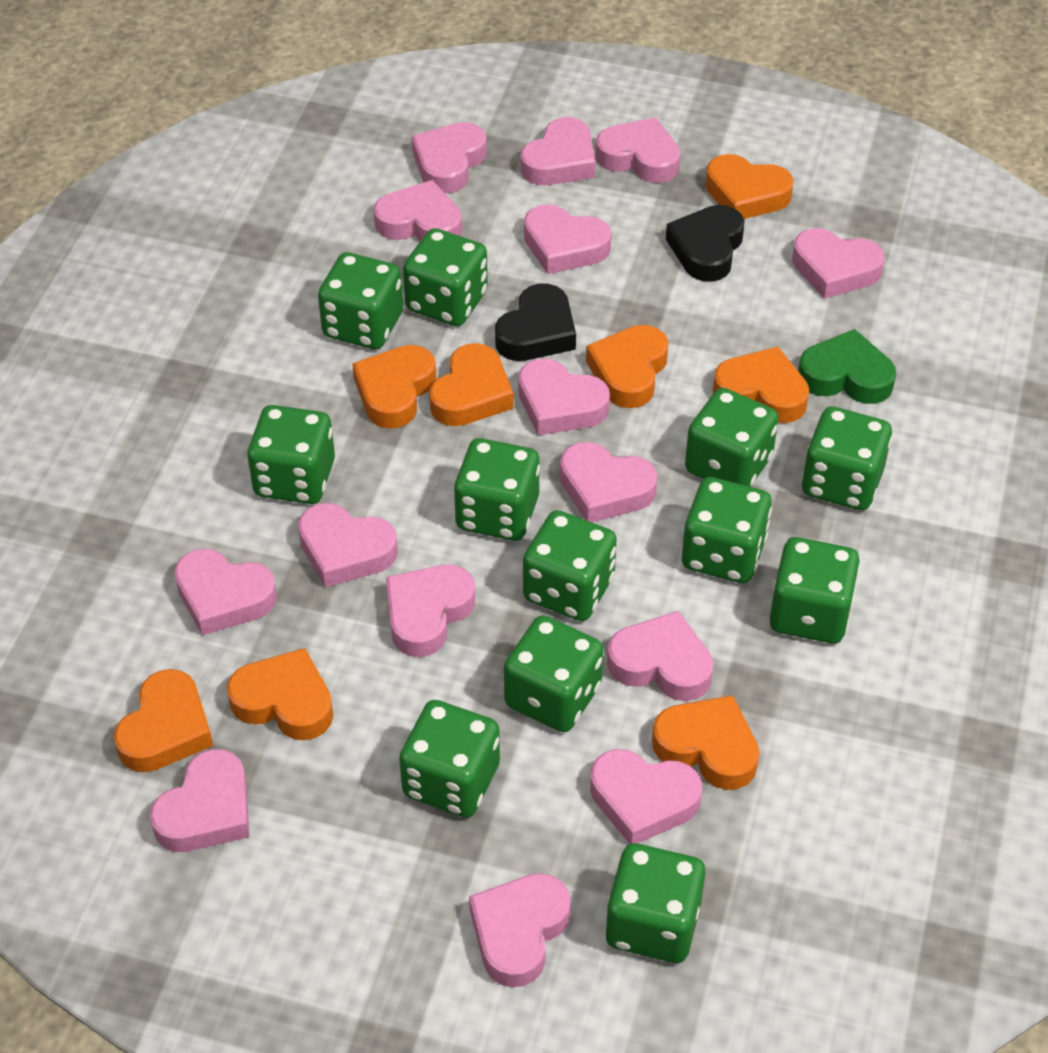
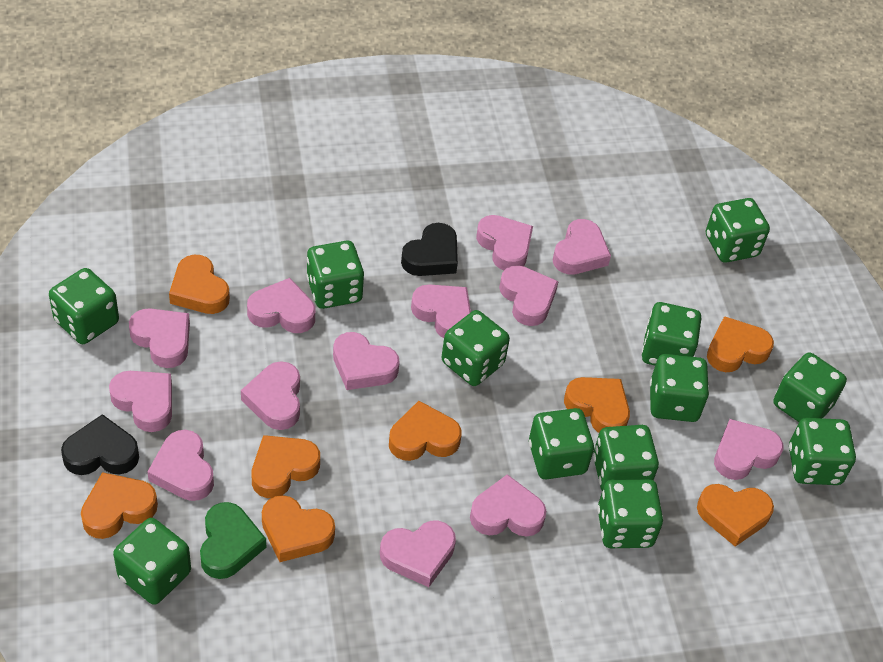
pink heart: 15 -> 13

